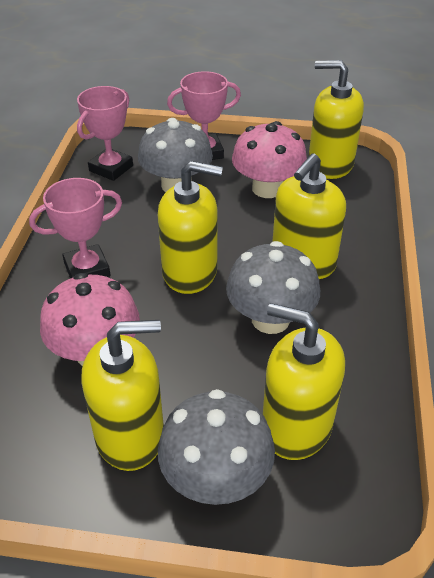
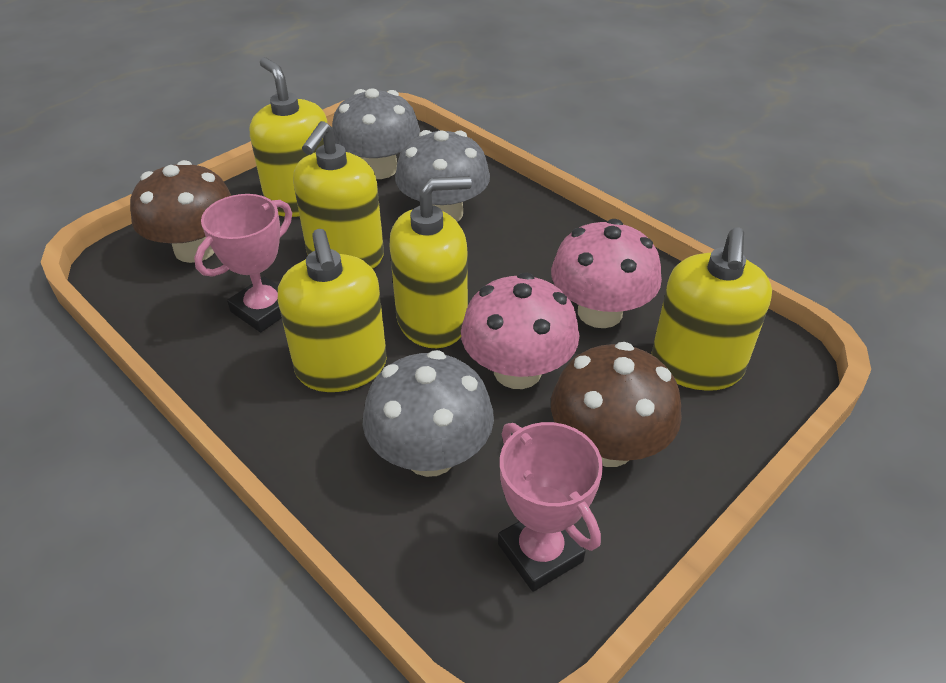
brown mushroom: 0 -> 2
pink trophy: 3 -> 2

